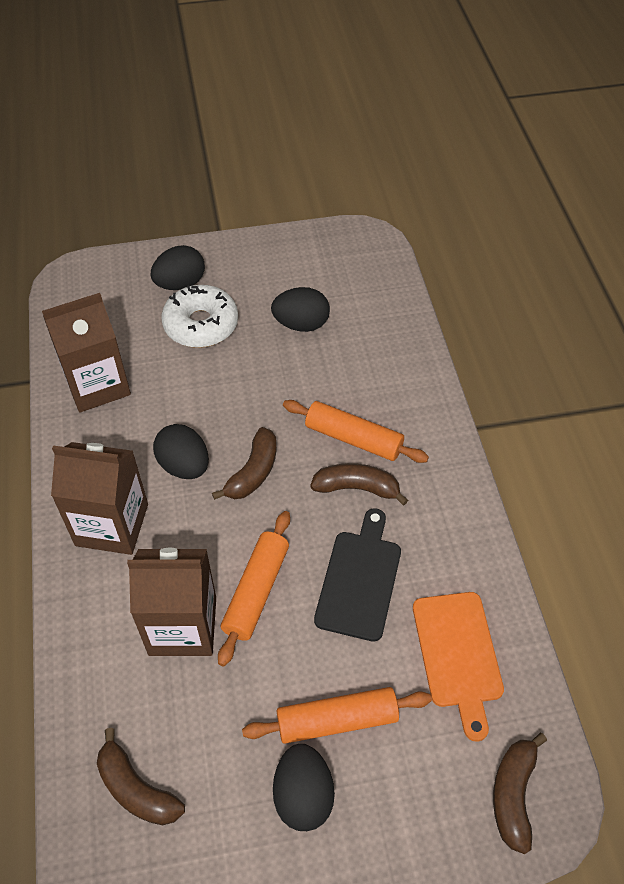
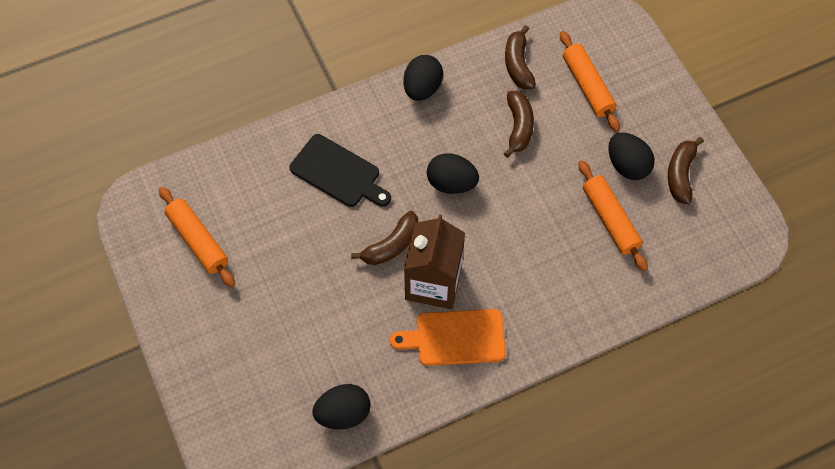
brown carton: 3 -> 1
white donut: 1 -> 0

